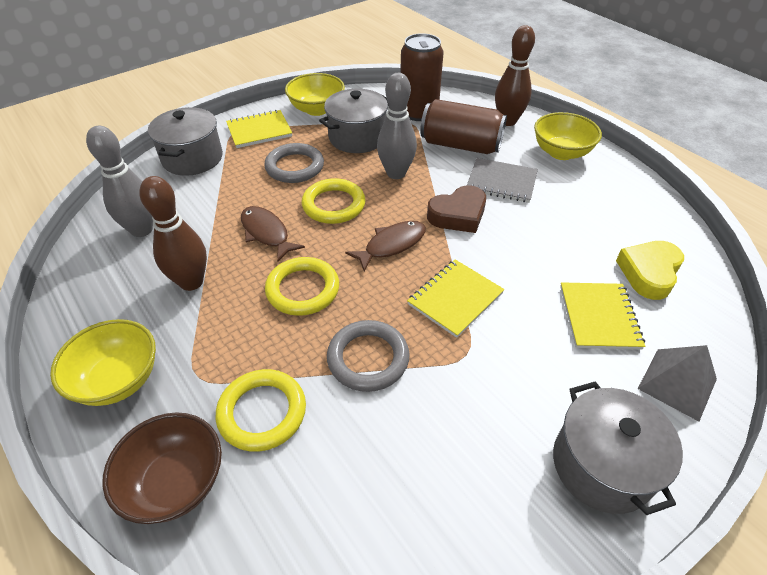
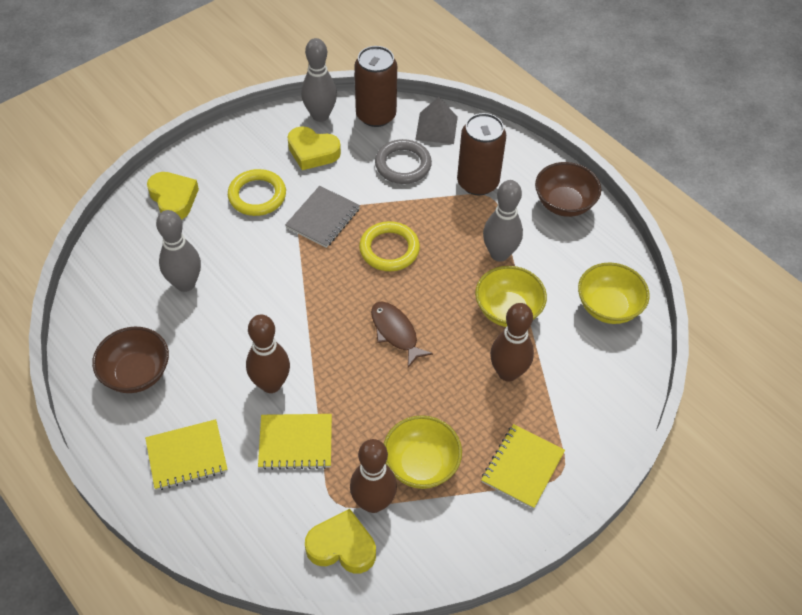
brown bowl: 1 -> 2
brown bowling pin: 2 -> 3
brown fish: 2 -> 1
brown heart: 1 -> 0
grey bowling pin: 2 -> 3
grey pot: 3 -> 0
grey ring: 2 -> 1
yellow heart: 1 -> 3
yellow ring: 3 -> 2

